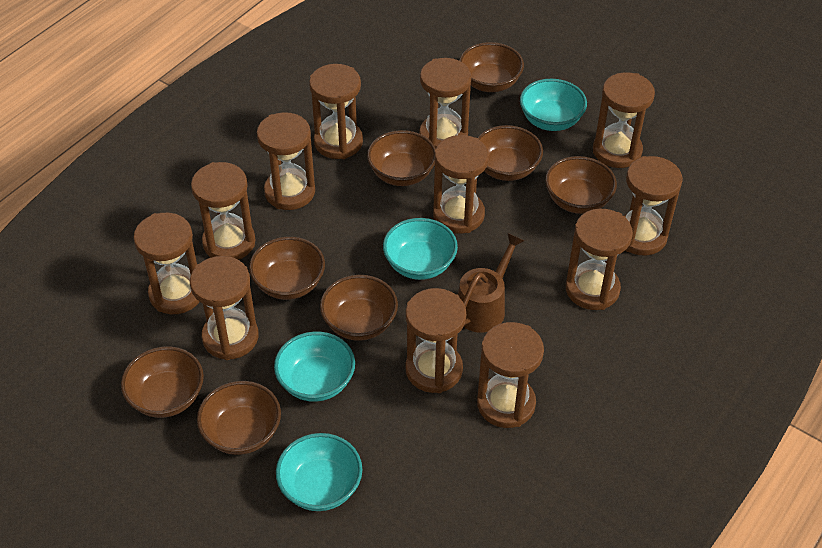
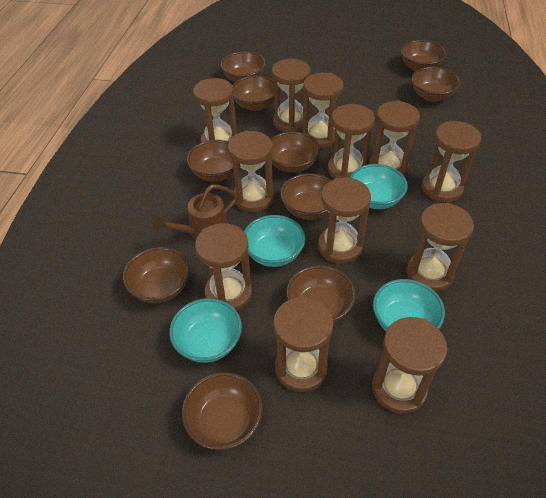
brown bowl: 8 -> 10

